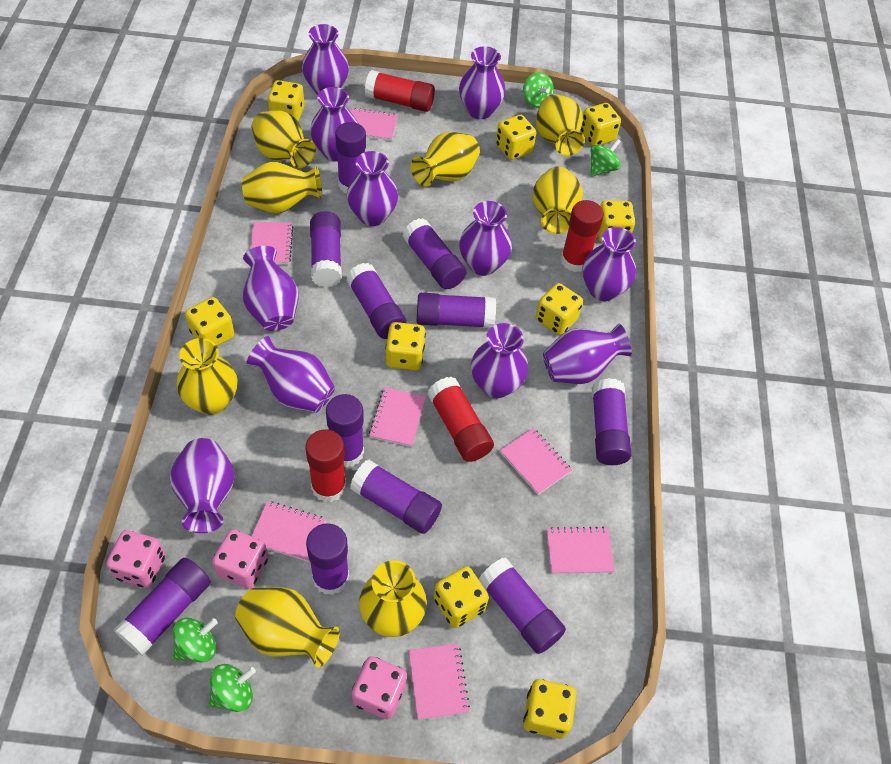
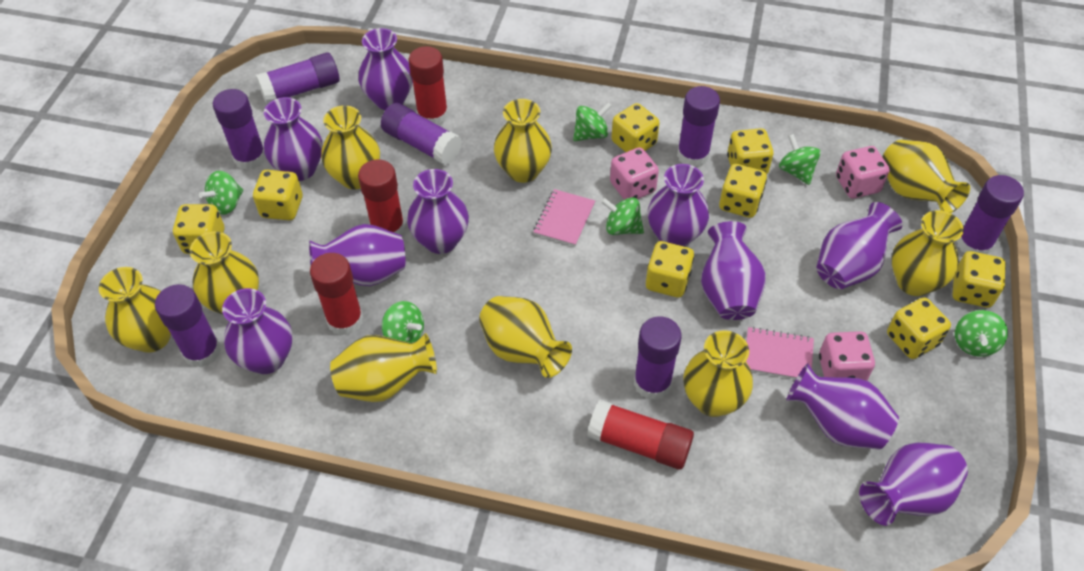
green spinning top: 4 -> 6
pink notebook: 7 -> 2
purple glue stick: 11 -> 7
purple vase: 11 -> 10
yellow dice: 9 -> 8
yellow vase: 8 -> 9

